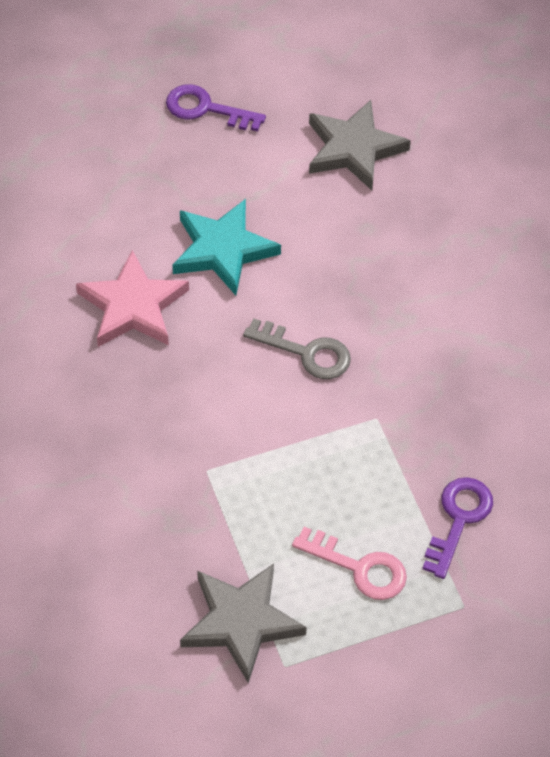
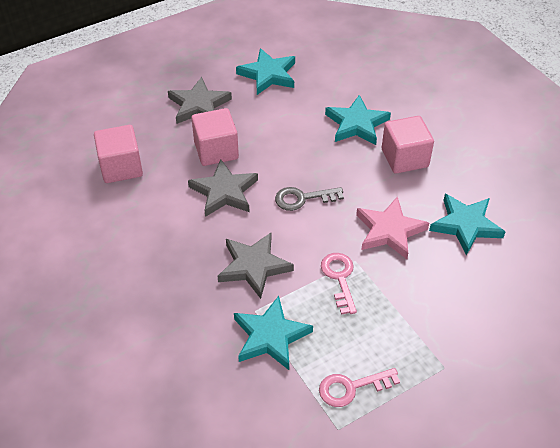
grey star: 2 -> 3
pink cube: 0 -> 3
pink key: 1 -> 2
purple key: 2 -> 0
turquoise star: 1 -> 4

